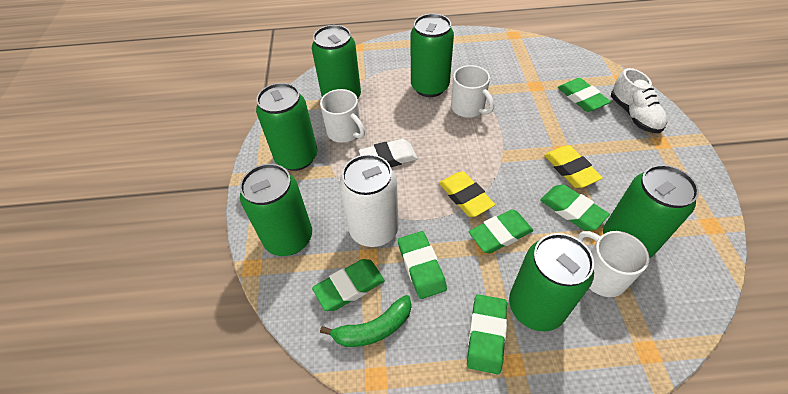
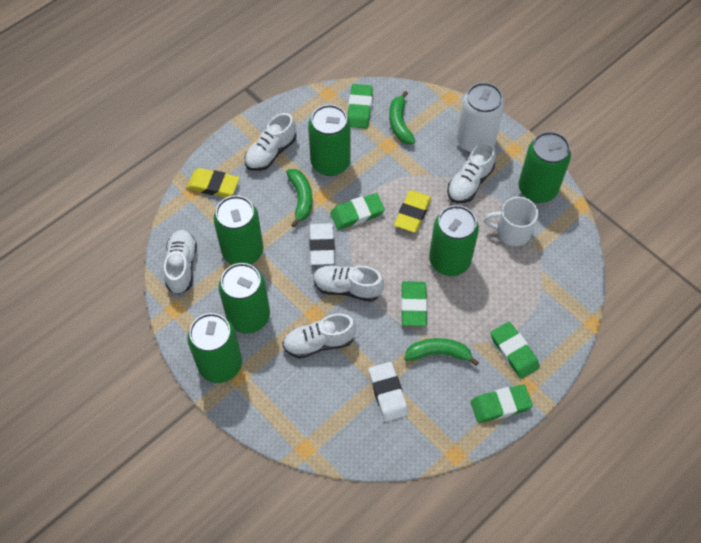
green banana: 1 -> 3
green eraser: 6 -> 5
white eraser: 1 -> 2
white mug: 3 -> 1
white shoe: 1 -> 5

